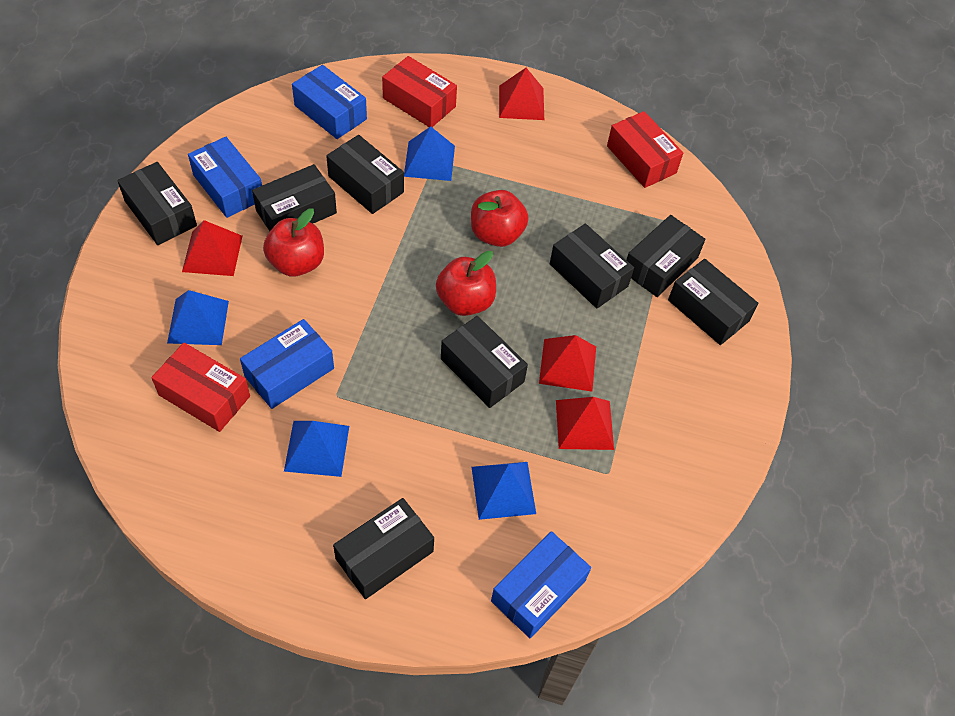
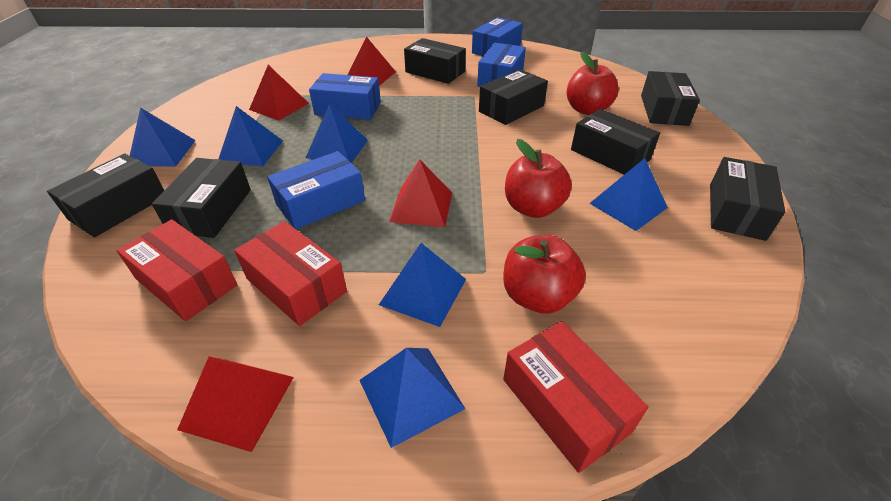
black box: 8 -> 7
blue pyramid: 4 -> 6

